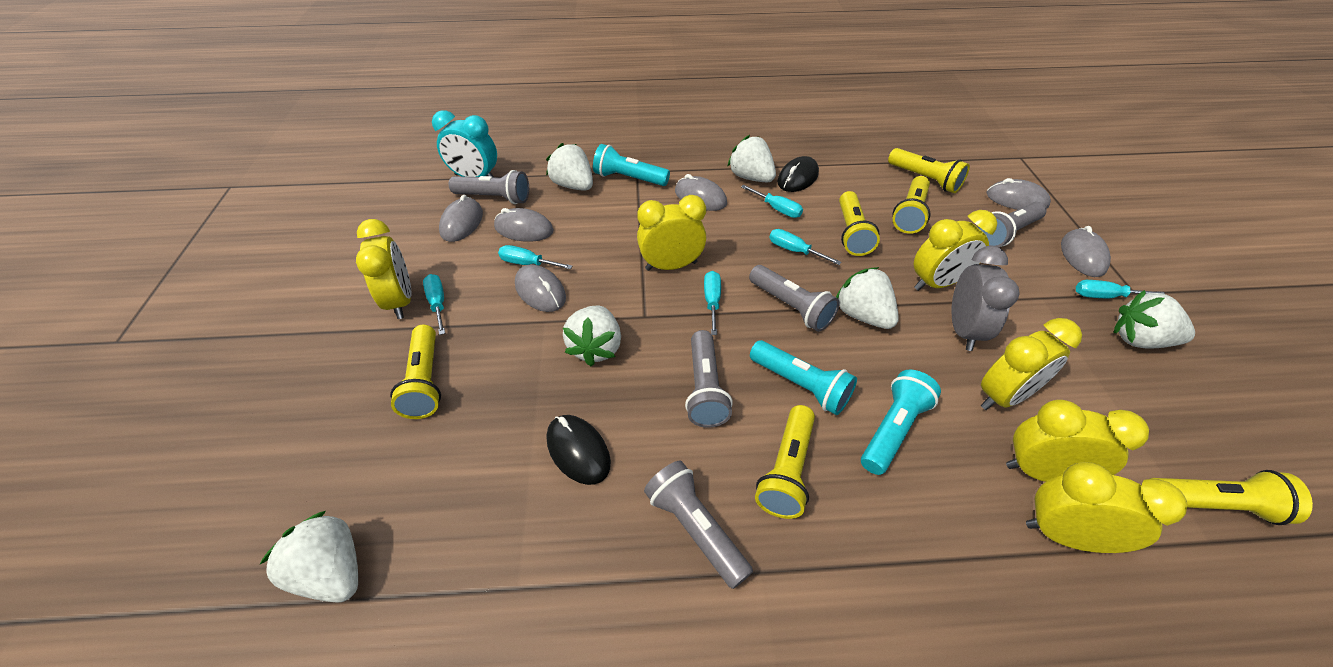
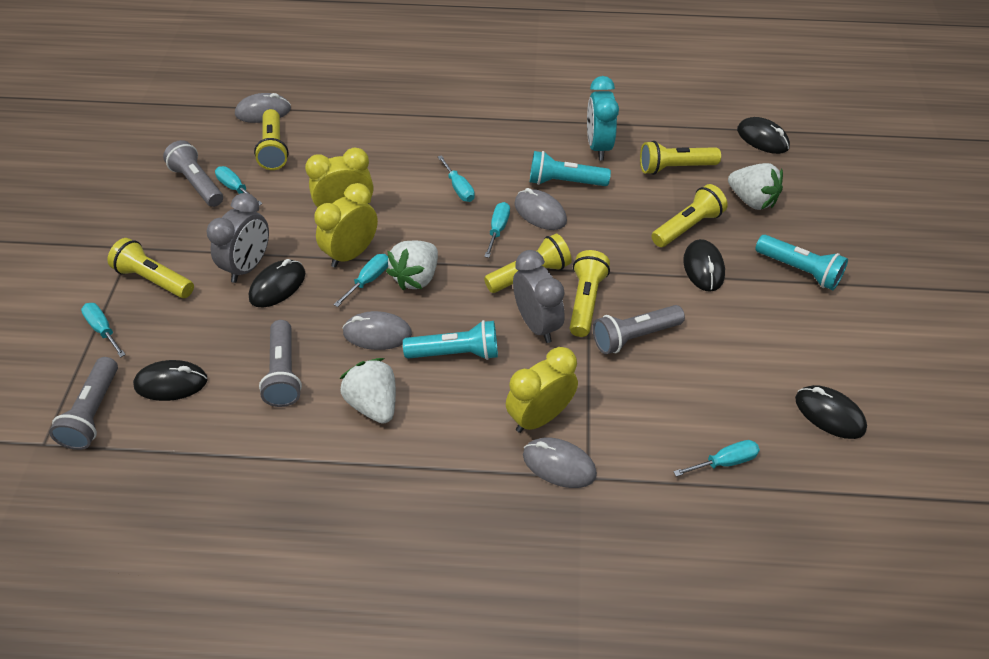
black mouse: 2 -> 5
grey clock: 1 -> 2
grey flashlight: 5 -> 4
grey mouse: 6 -> 4
white strawberry: 6 -> 3
yellow clock: 6 -> 3

